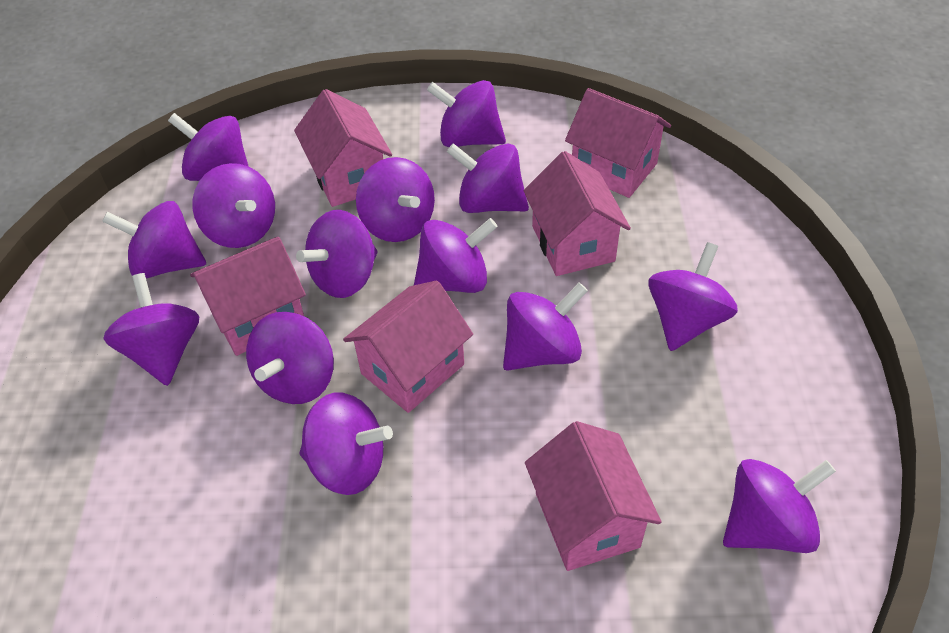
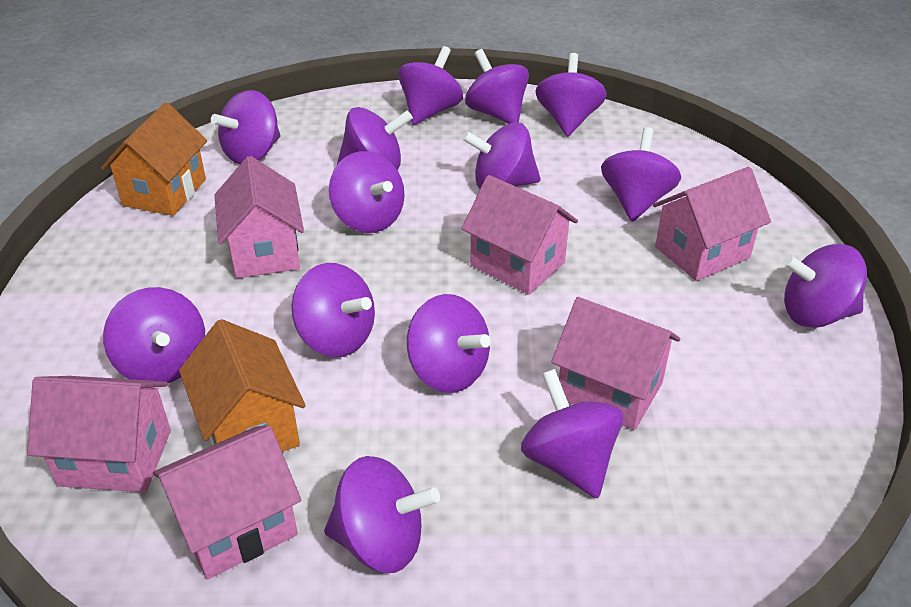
orange house: 0 -> 2

